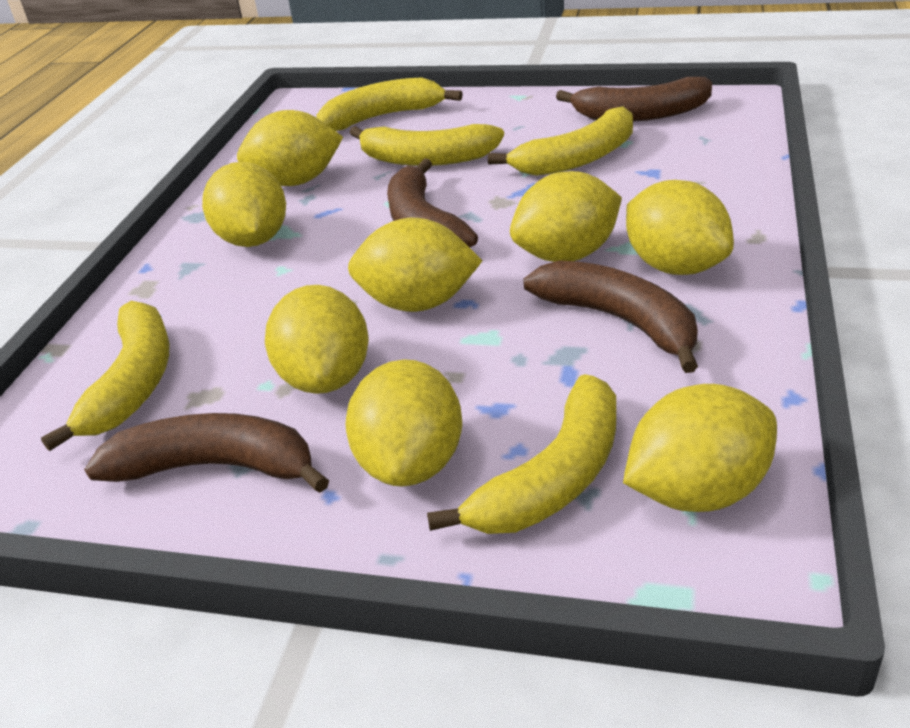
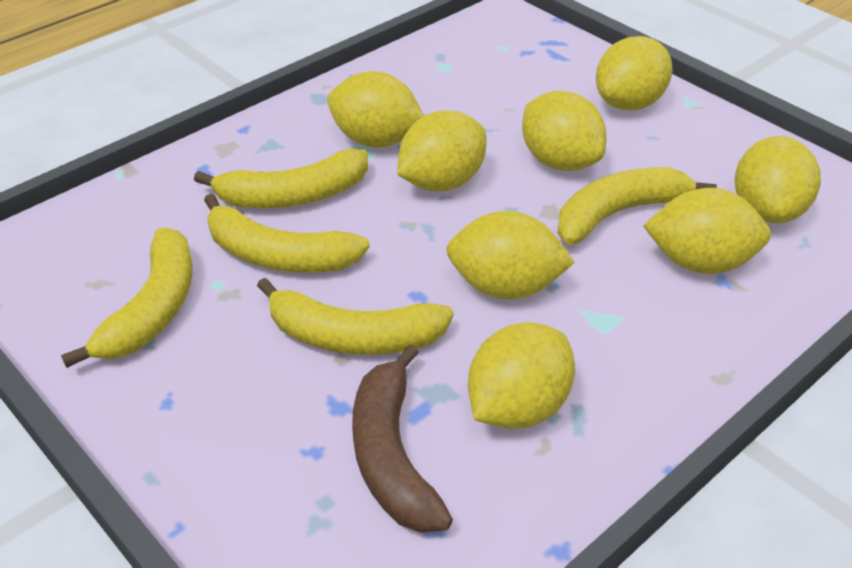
brown banana: 4 -> 1

